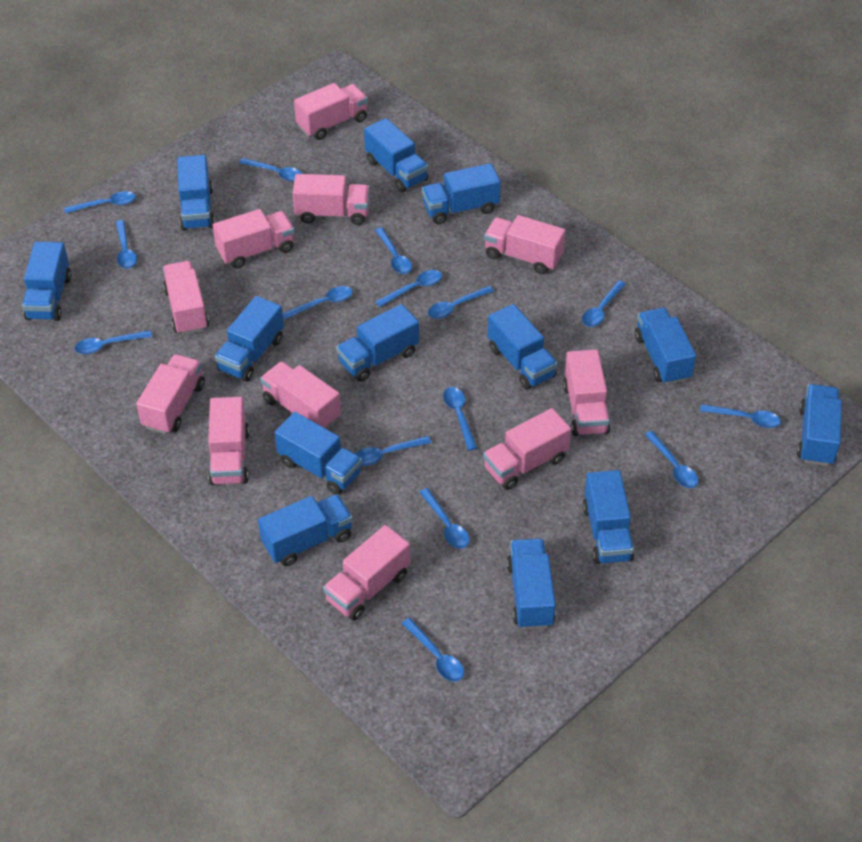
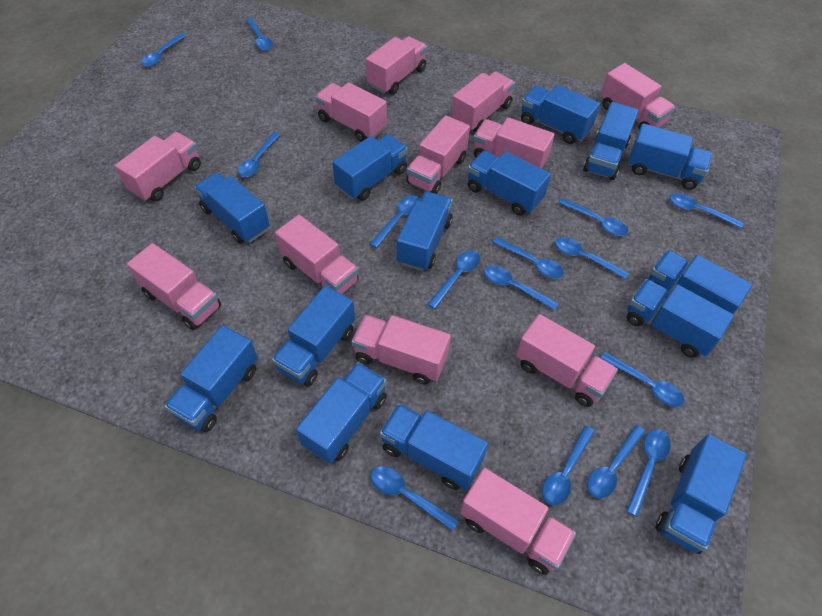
blue truck: 13 -> 14
pink truck: 11 -> 12

